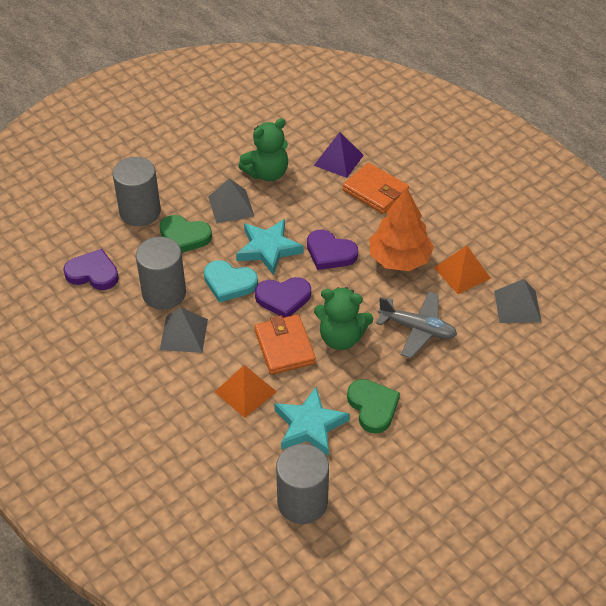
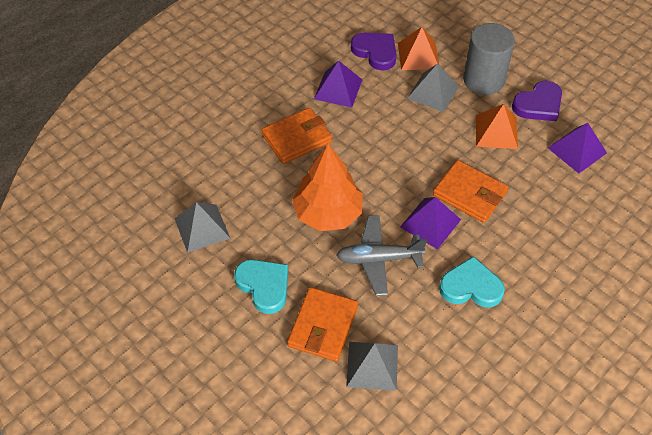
green heart: 2 -> 0
green teddy bear: 2 -> 0
grey cylinder: 3 -> 1
orange wallet: 2 -> 3
purple heart: 3 -> 2
purple pyramid: 1 -> 3
turquoise heart: 1 -> 2
turquoise star: 2 -> 0

